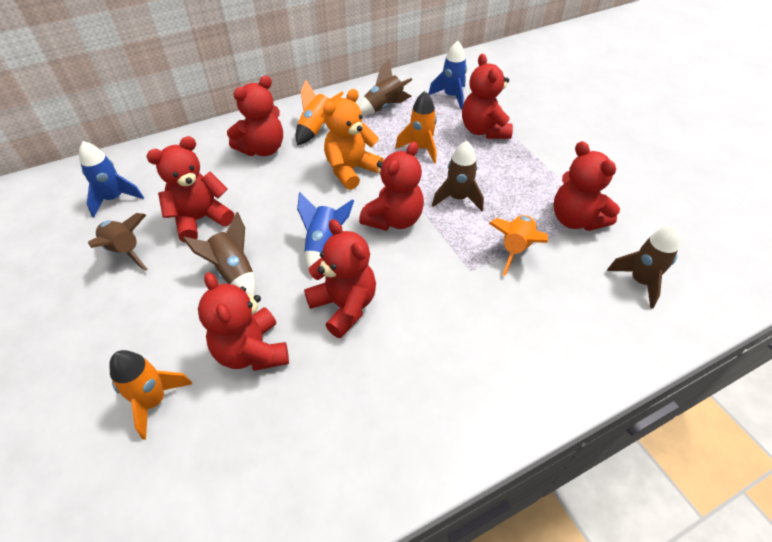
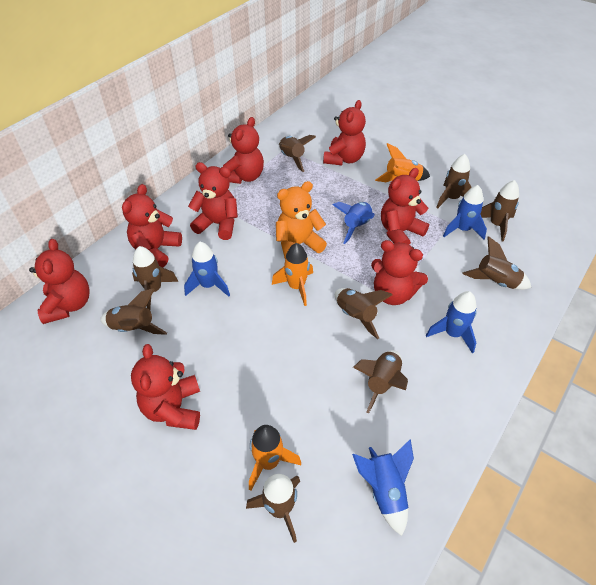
blue rocket: 3 -> 5
brown rocket: 5 -> 9
orange rocket: 4 -> 3
red teddy bear: 7 -> 8

